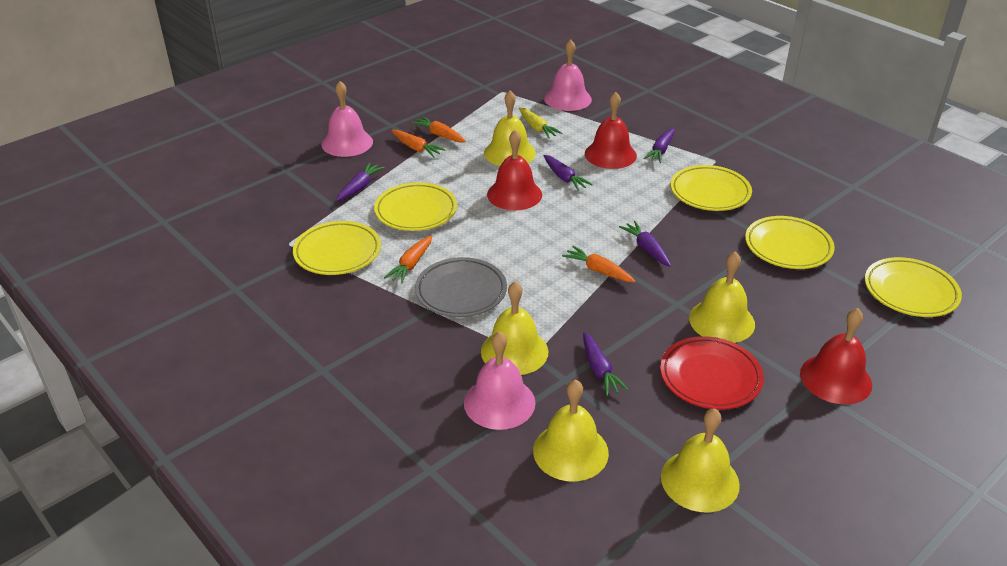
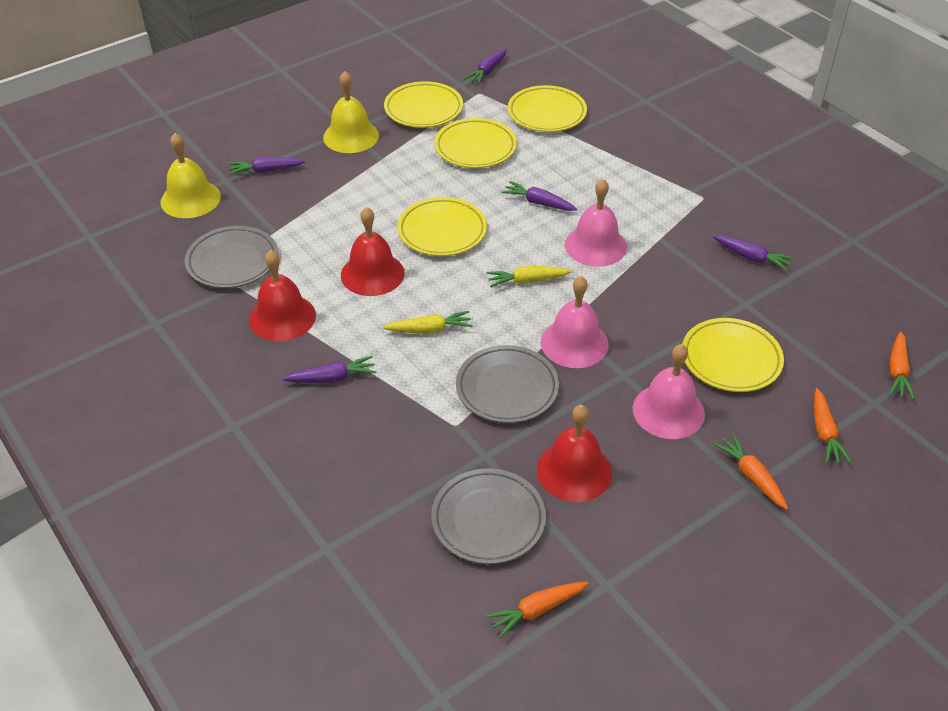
grey plate: 1 -> 3
red plate: 1 -> 0
yellow bell: 5 -> 2
yellow carrot: 1 -> 2

